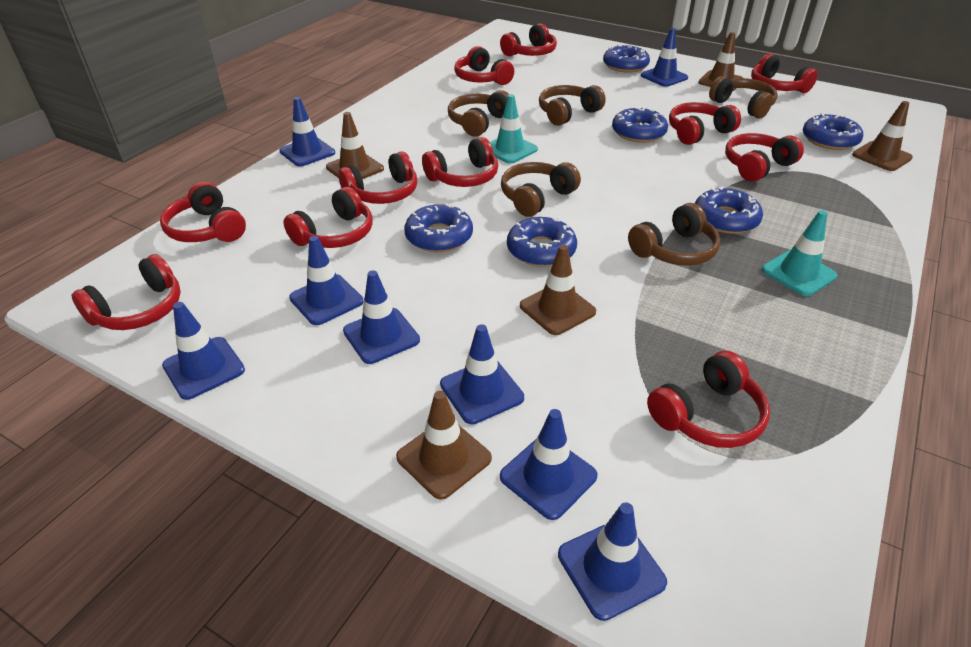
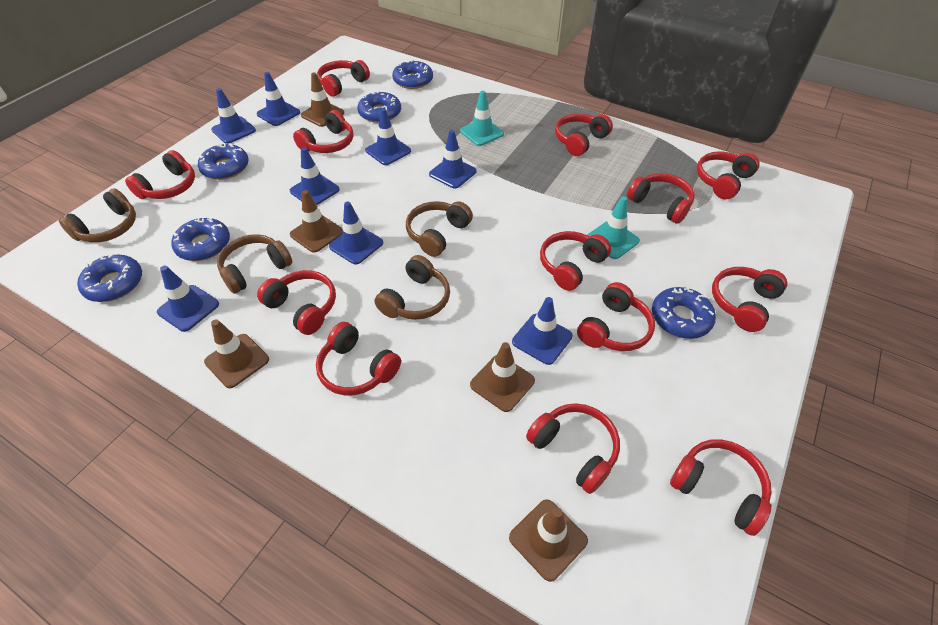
brown headphones: 5 -> 4
red headphones: 11 -> 13

